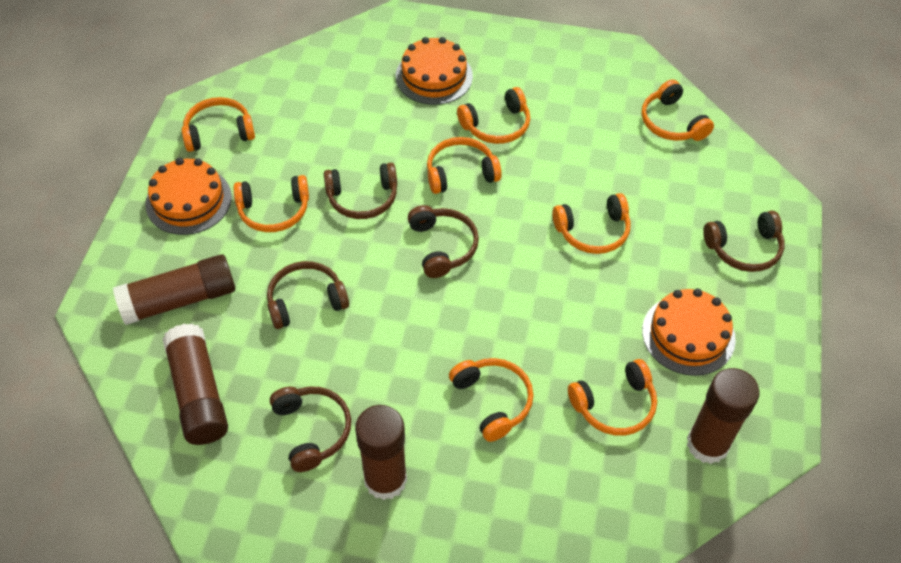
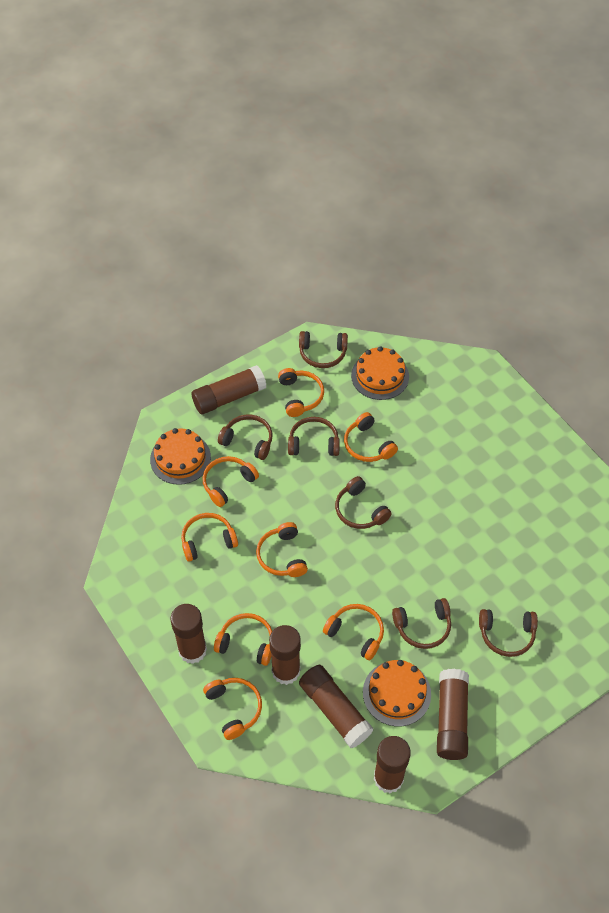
brown glue stick: 4 -> 6
brown headphones: 5 -> 6

